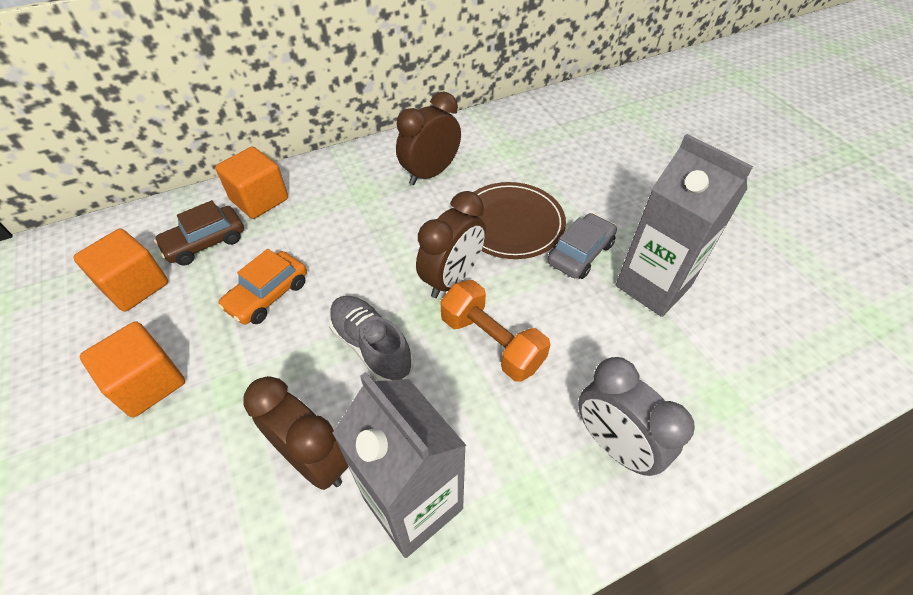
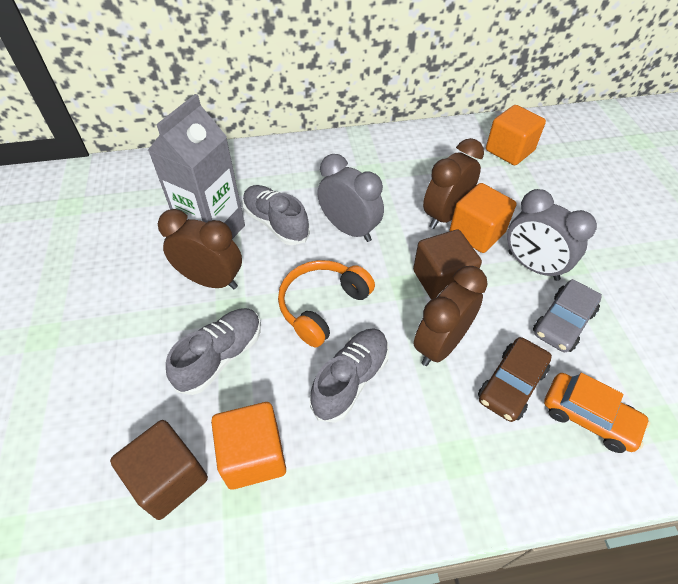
brown cube: 0 -> 2
brown plate: 1 -> 0
grey carton: 2 -> 1
grey clock: 1 -> 2
grey shoe: 1 -> 3
orange dumbbell: 1 -> 0
orange headphones: 0 -> 1

